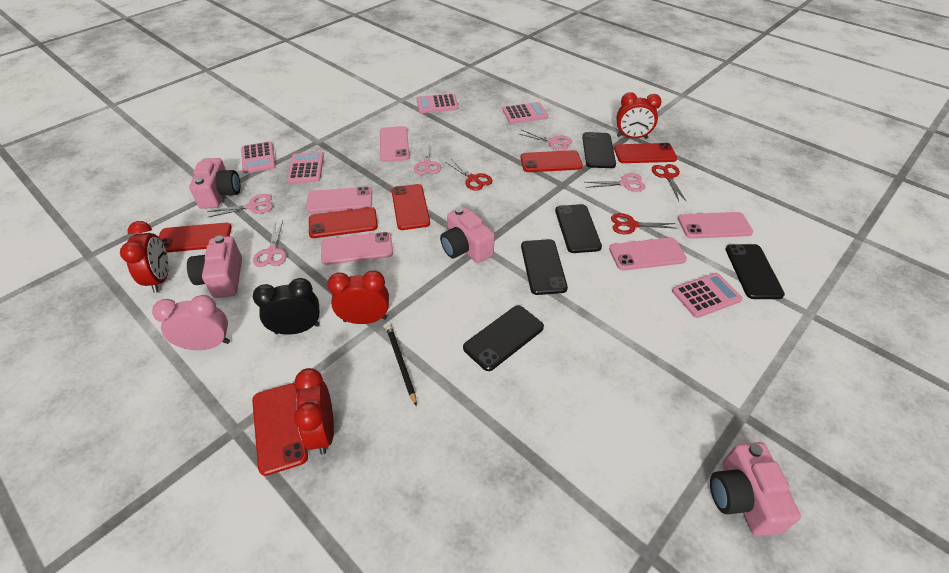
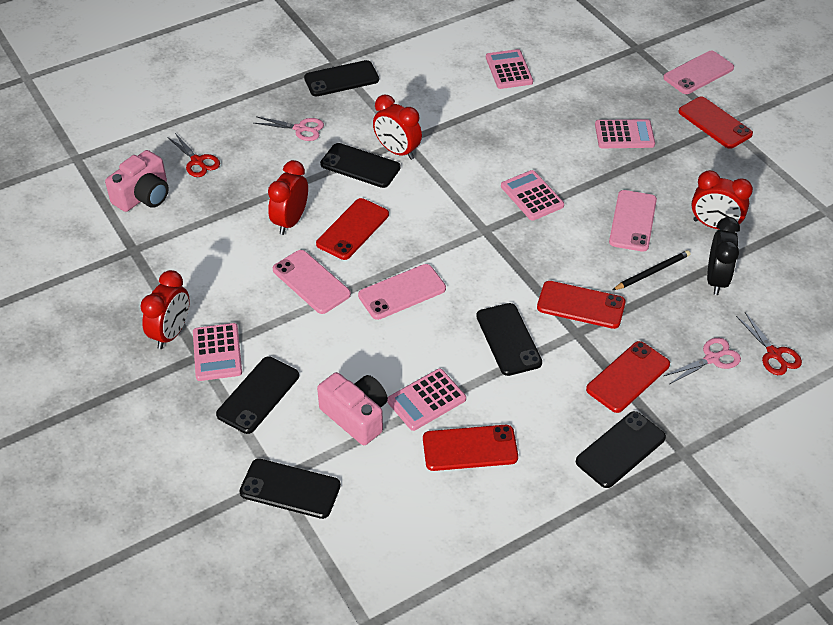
black phone: 5 -> 6
pink camera: 4 -> 2
pink clock: 1 -> 0
pink phone: 5 -> 4
pink scissors: 5 -> 2
red phone: 6 -> 5
red scissors: 3 -> 2

